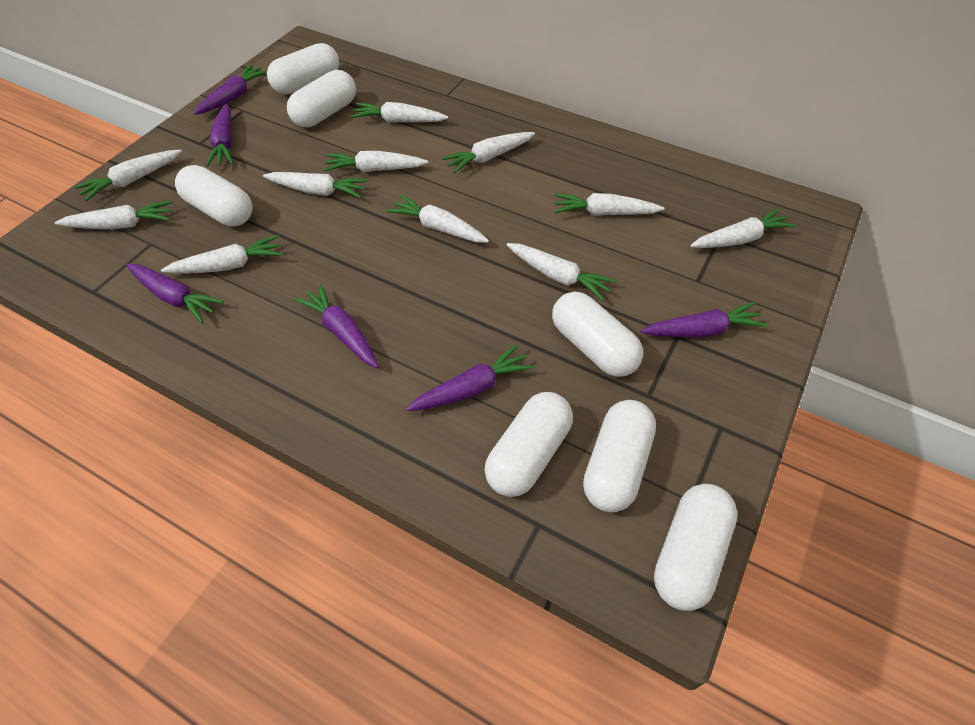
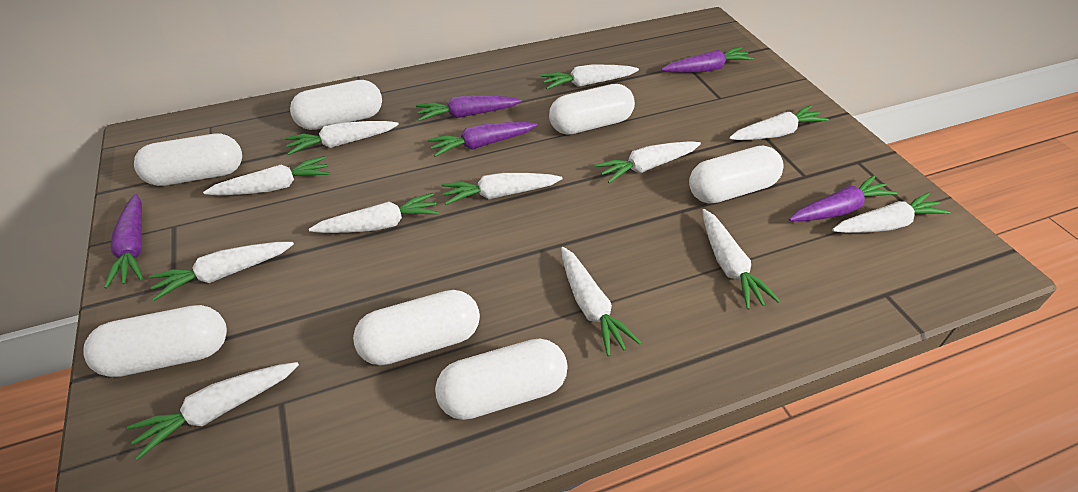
purple carrot: 6 -> 5
white carrot: 11 -> 12

